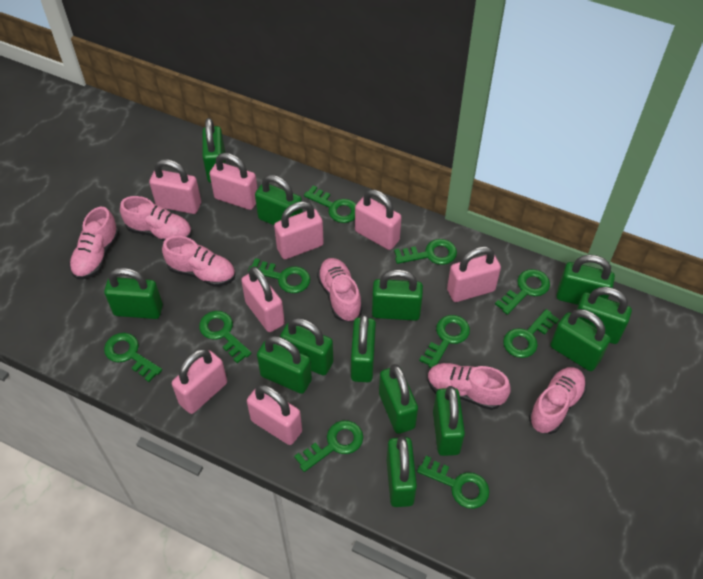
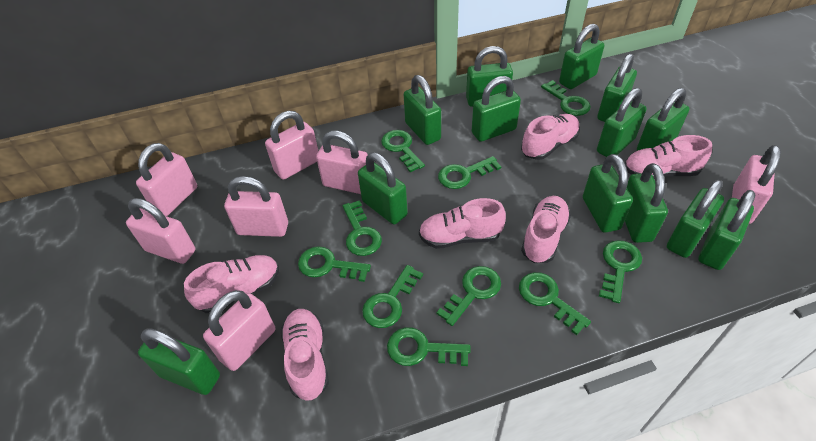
pink padlock: 8 -> 7

